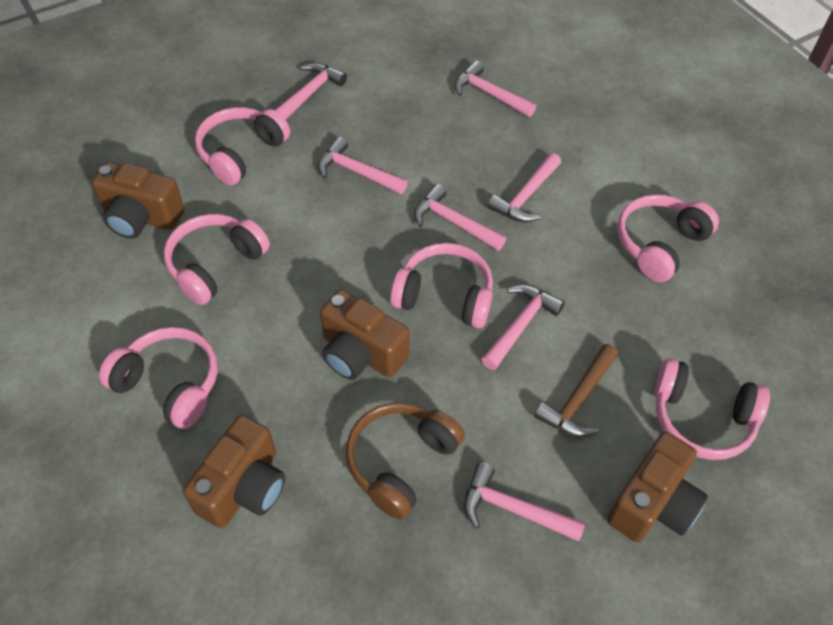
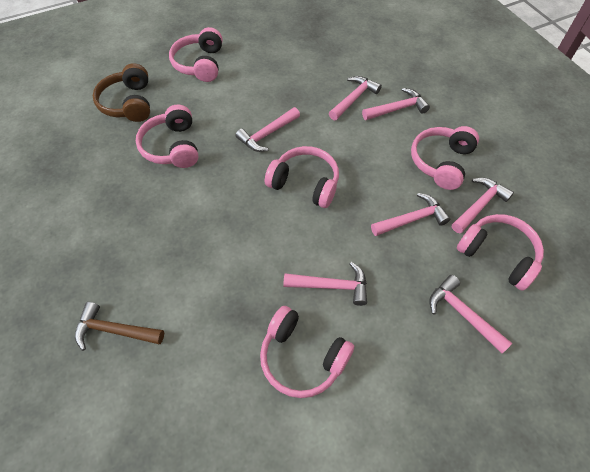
brown camera: 4 -> 0

